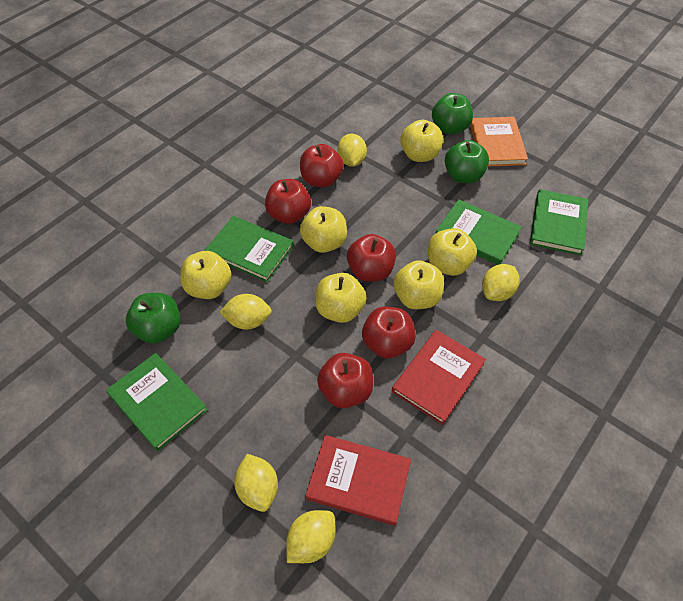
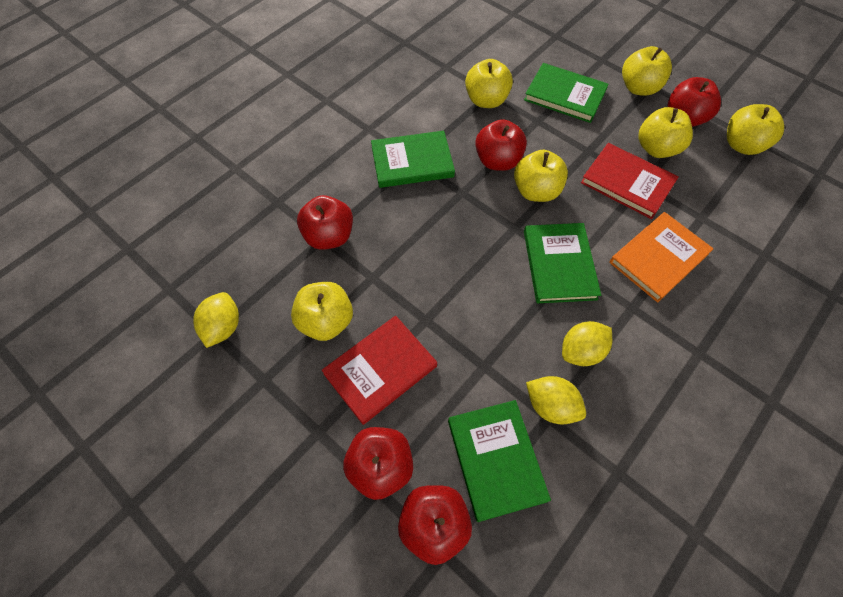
green apple: 3 -> 0
yellow lemon: 5 -> 3

